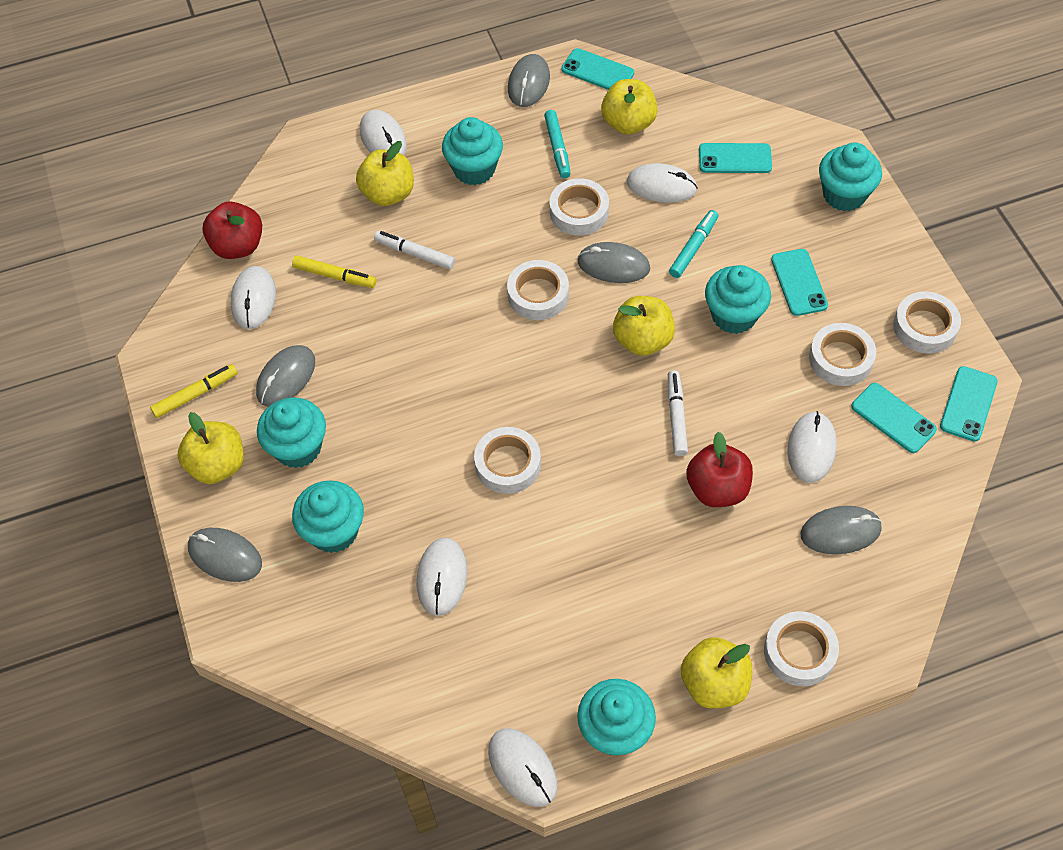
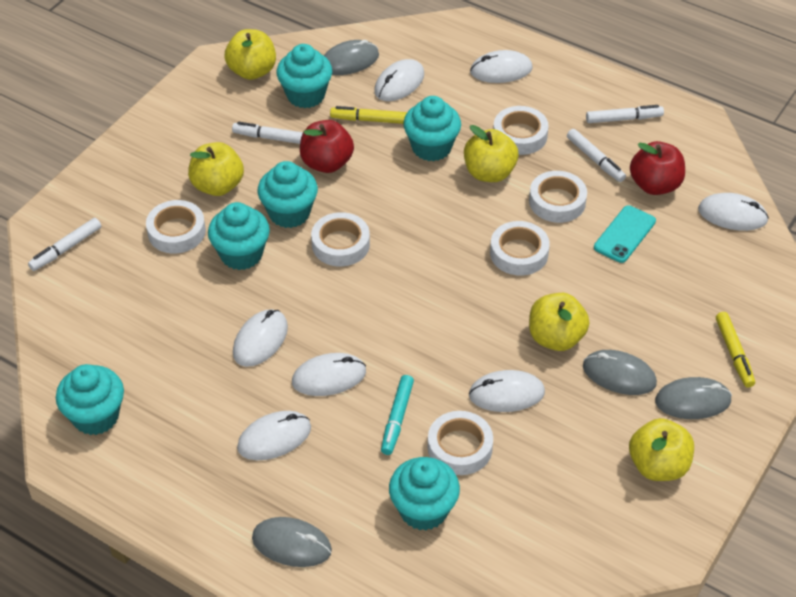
grey mouse: 5 -> 4
turquoise marker: 2 -> 1
turquoise phone: 5 -> 1
white marker: 2 -> 4
white mouse: 6 -> 7

